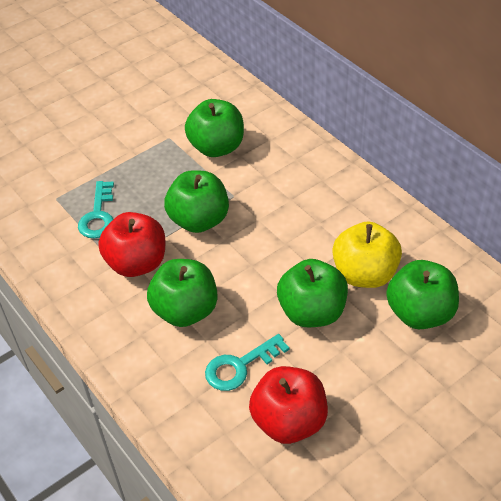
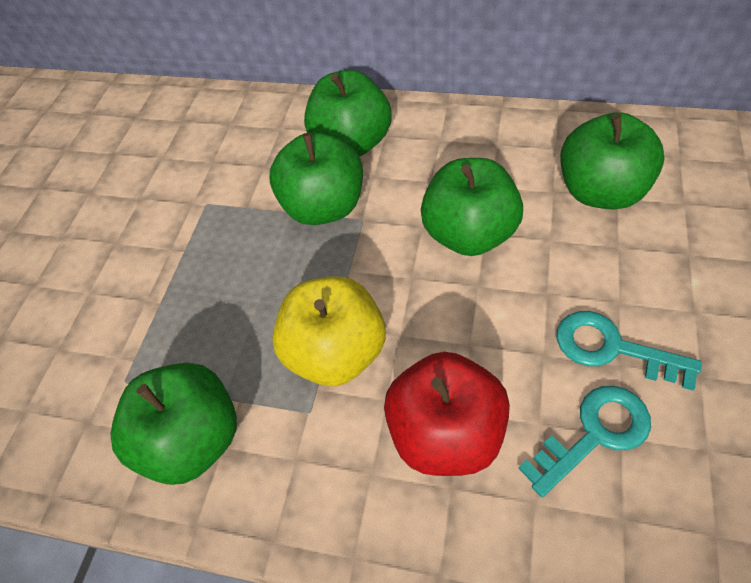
red apple: 2 -> 1

